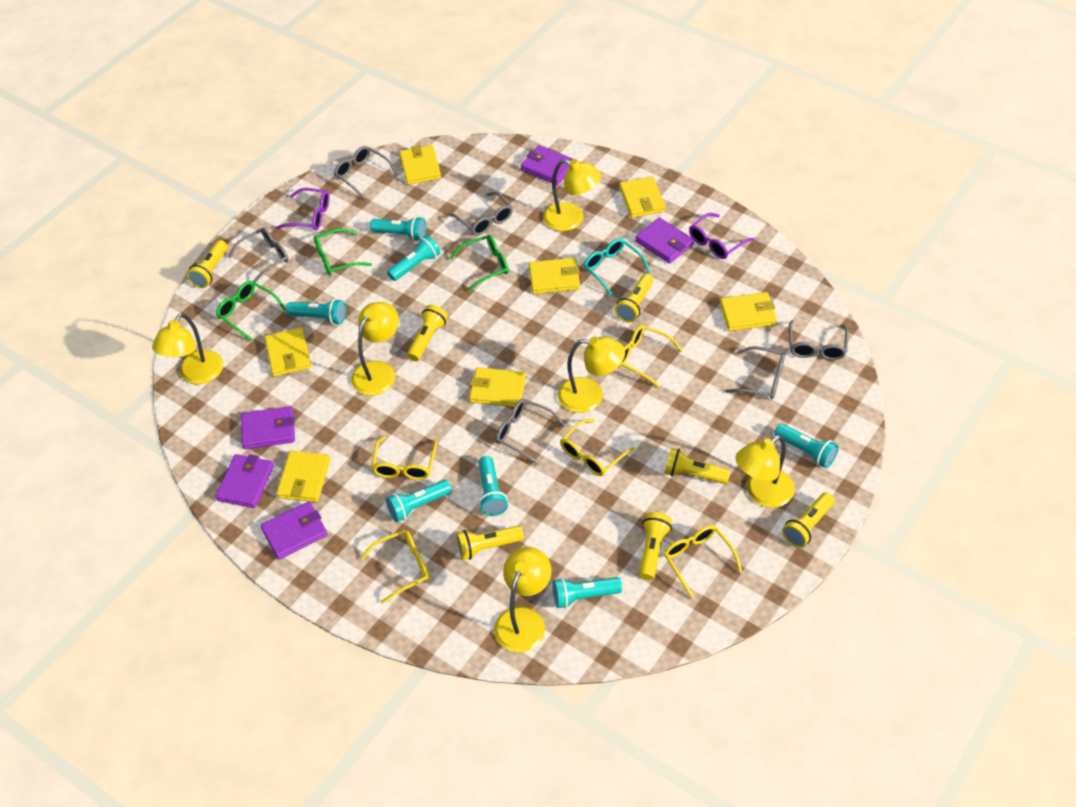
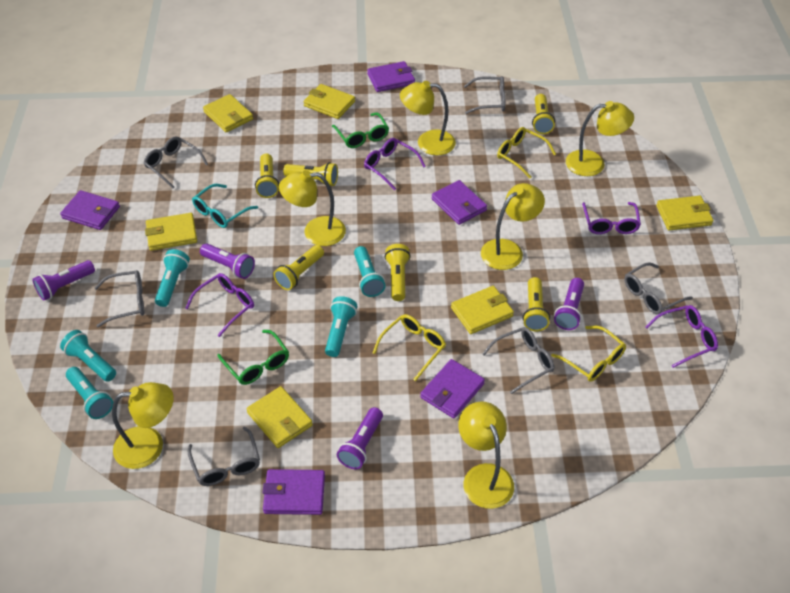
green glasses: 3 -> 2
purple flashlight: 0 -> 4
purple glasses: 2 -> 4
turquoise flashlight: 7 -> 5
yellow flashlight: 7 -> 6
yellow glasses: 5 -> 3
yellow wallet: 7 -> 6

